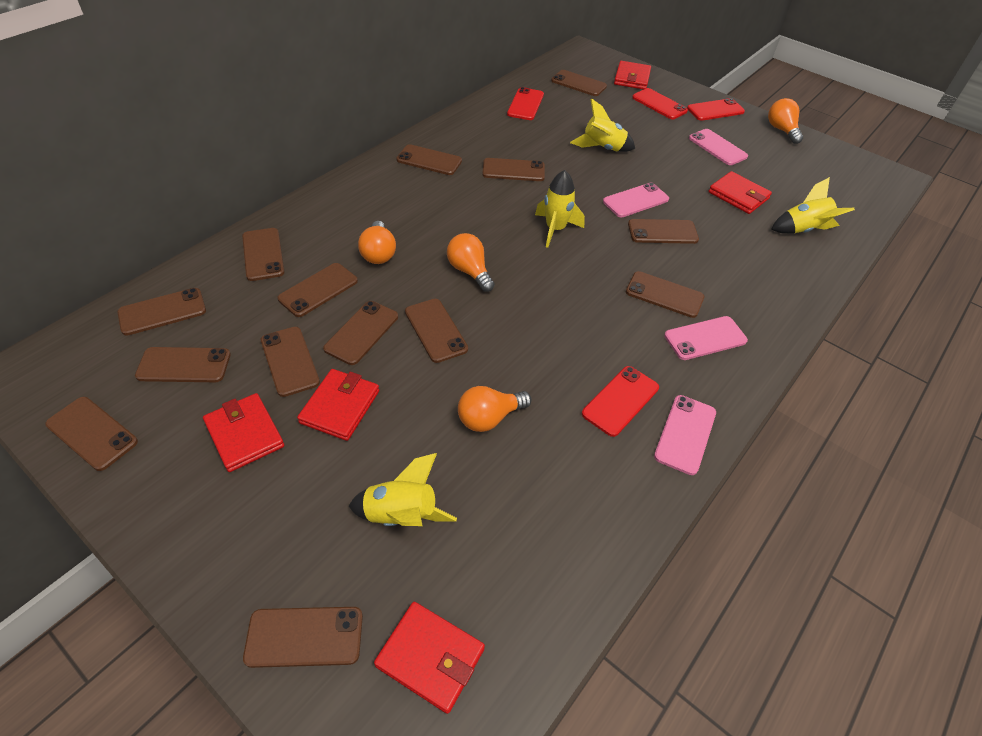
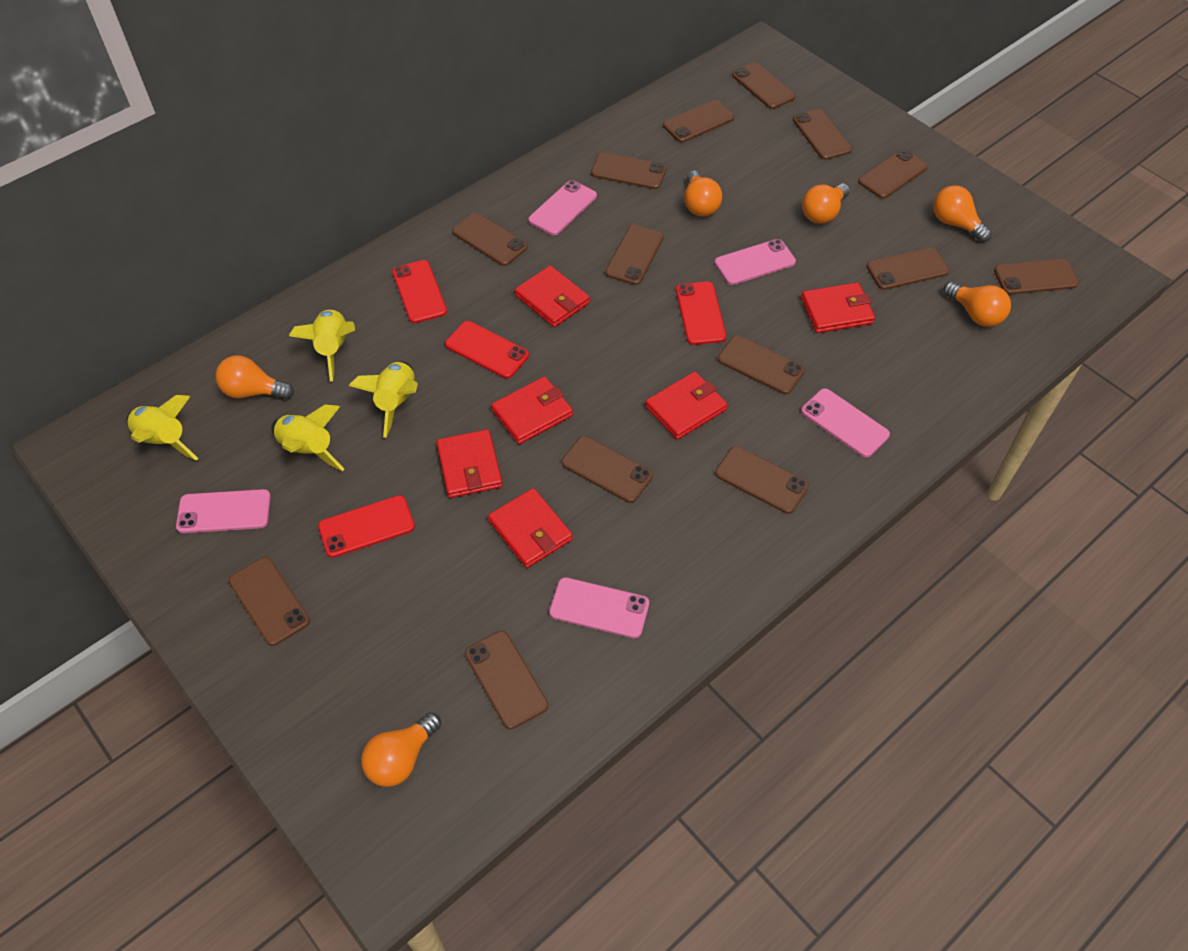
orange light bulb: 4 -> 6
pink phone: 4 -> 5
red wallet: 5 -> 6

